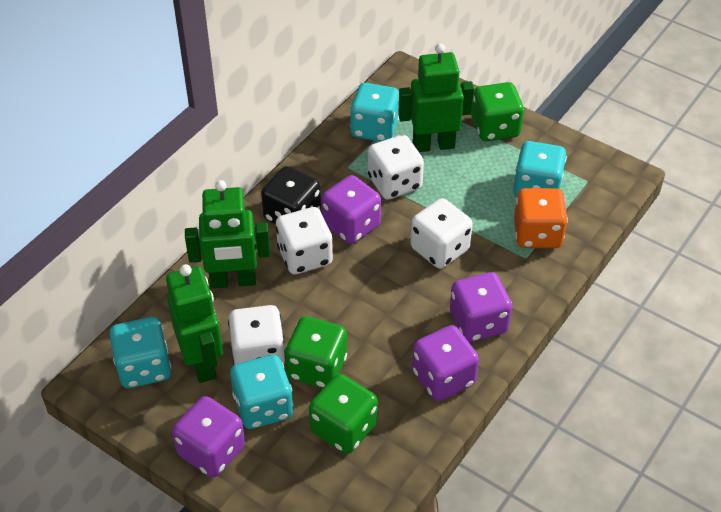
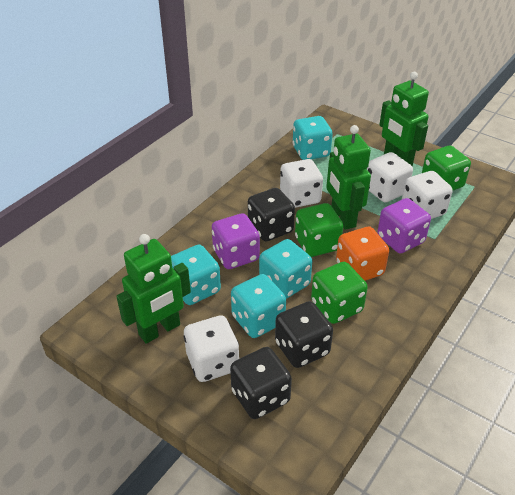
black dice: 1 -> 3
purple dice: 4 -> 2

